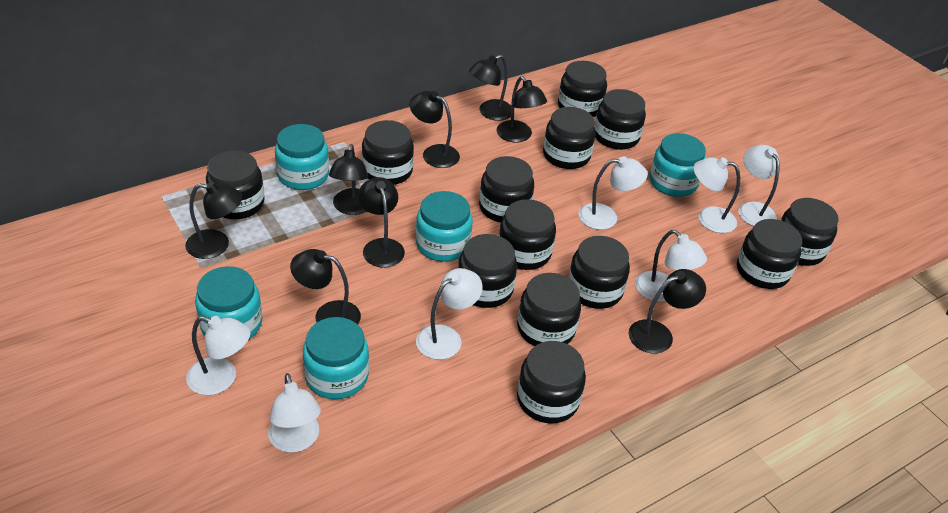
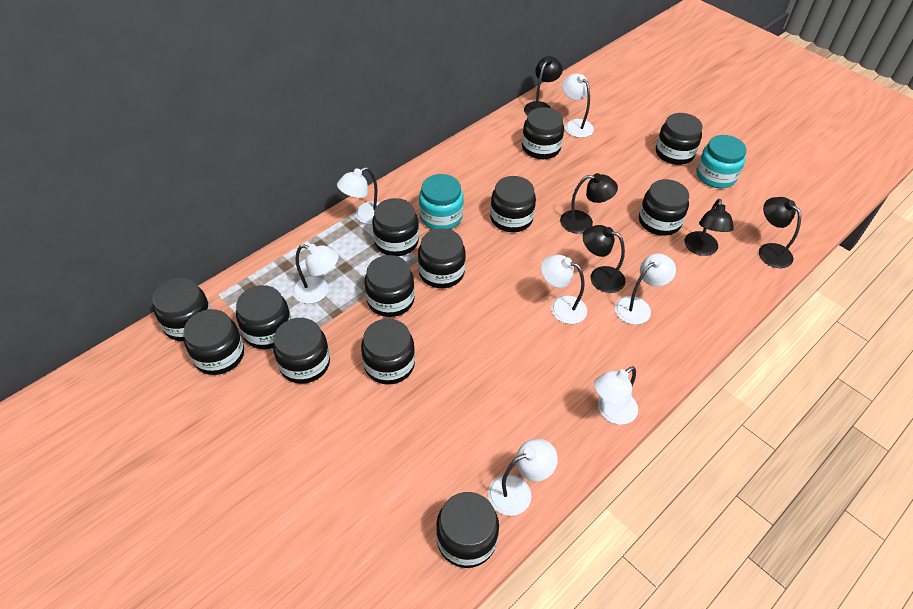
black lamp: 8 -> 5
turquoise jar: 5 -> 2

